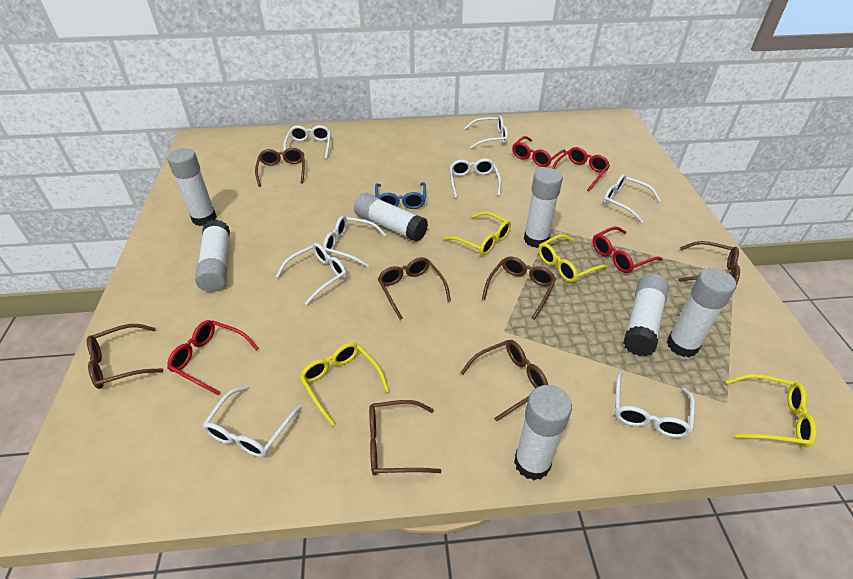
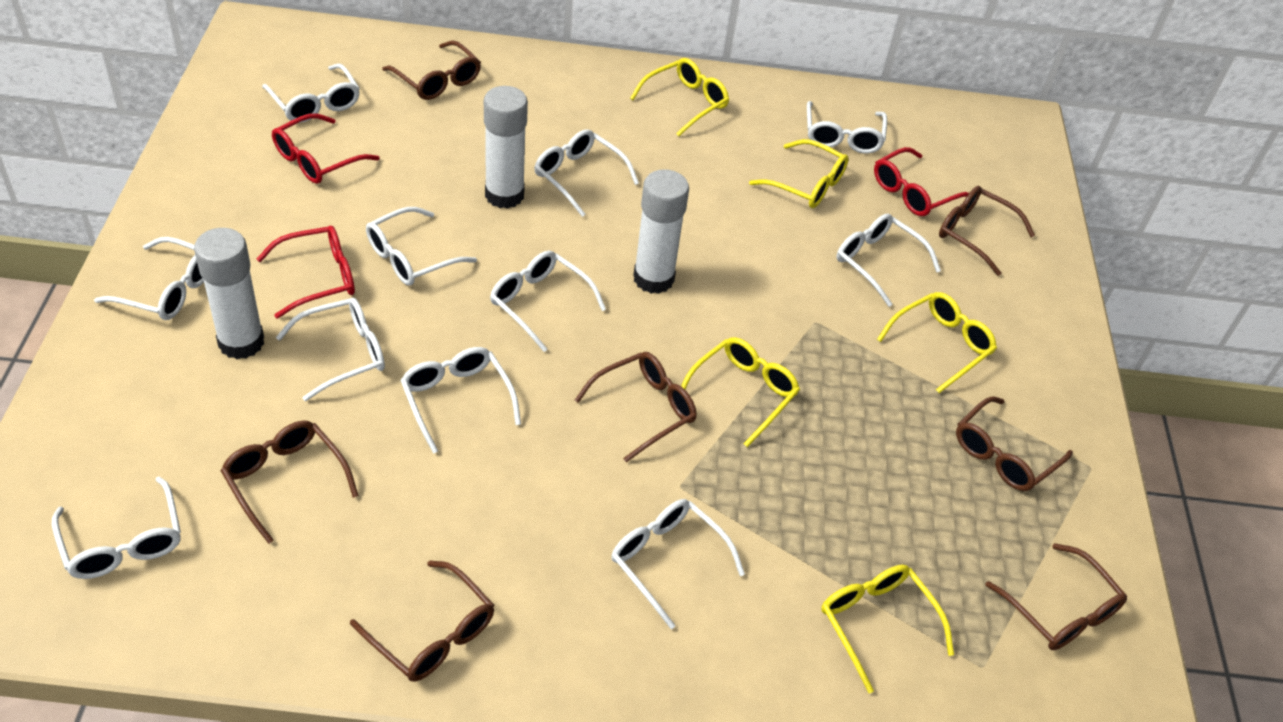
blue glasses: 1 -> 0
red glasses: 4 -> 3
white glasses: 8 -> 11
white glue stick: 7 -> 3
yellow glasses: 4 -> 5

